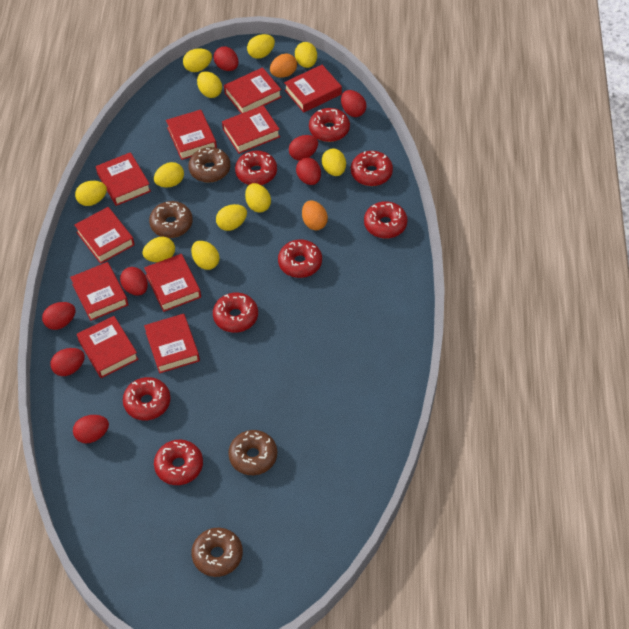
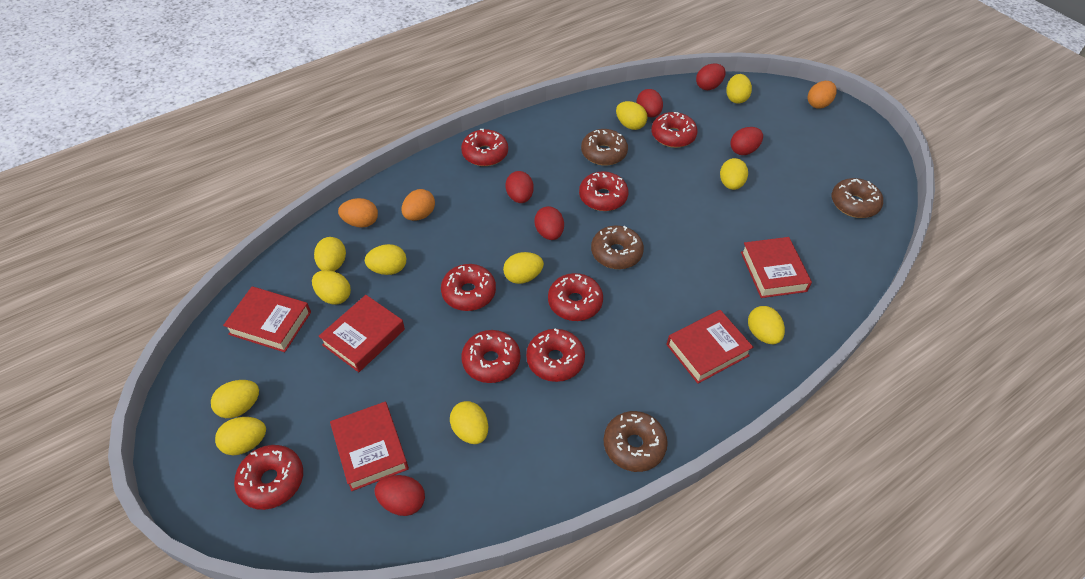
orange egg: 2 -> 3
red book: 10 -> 5
red egg: 8 -> 6

